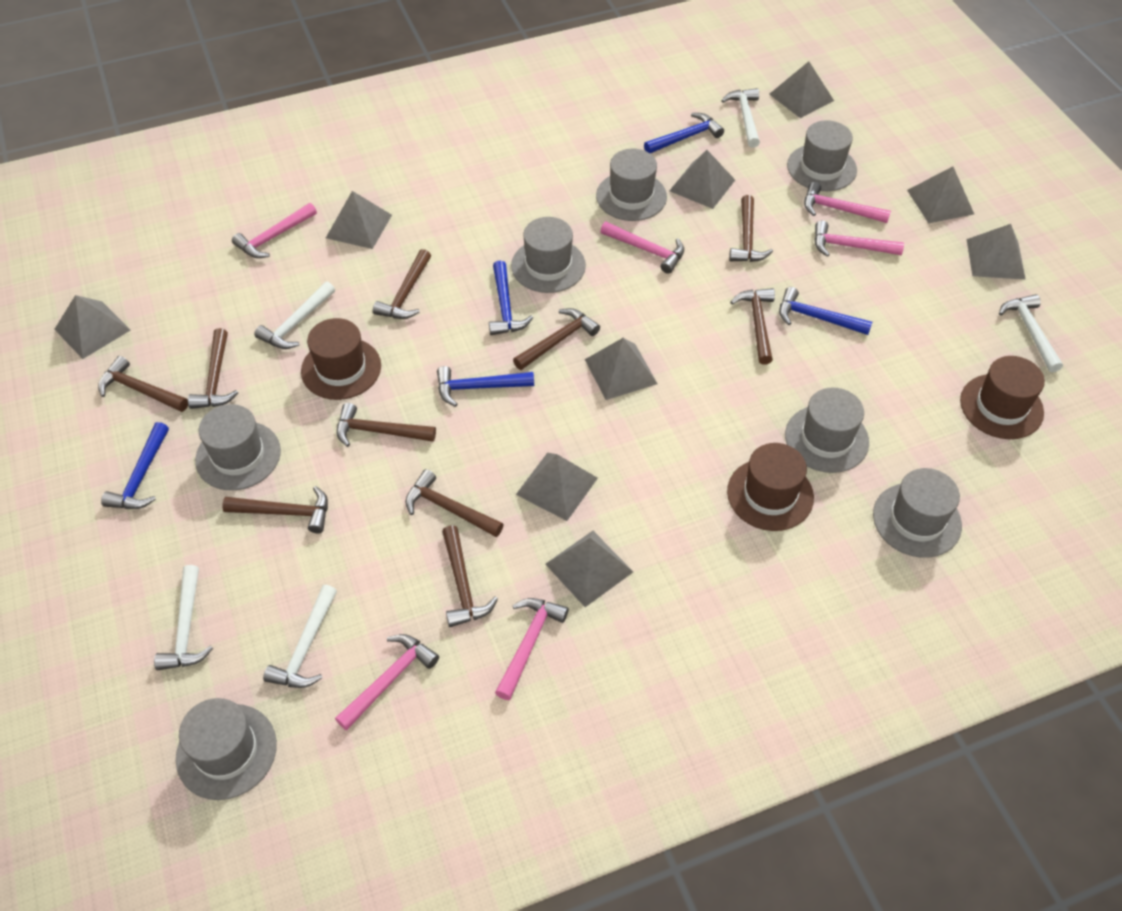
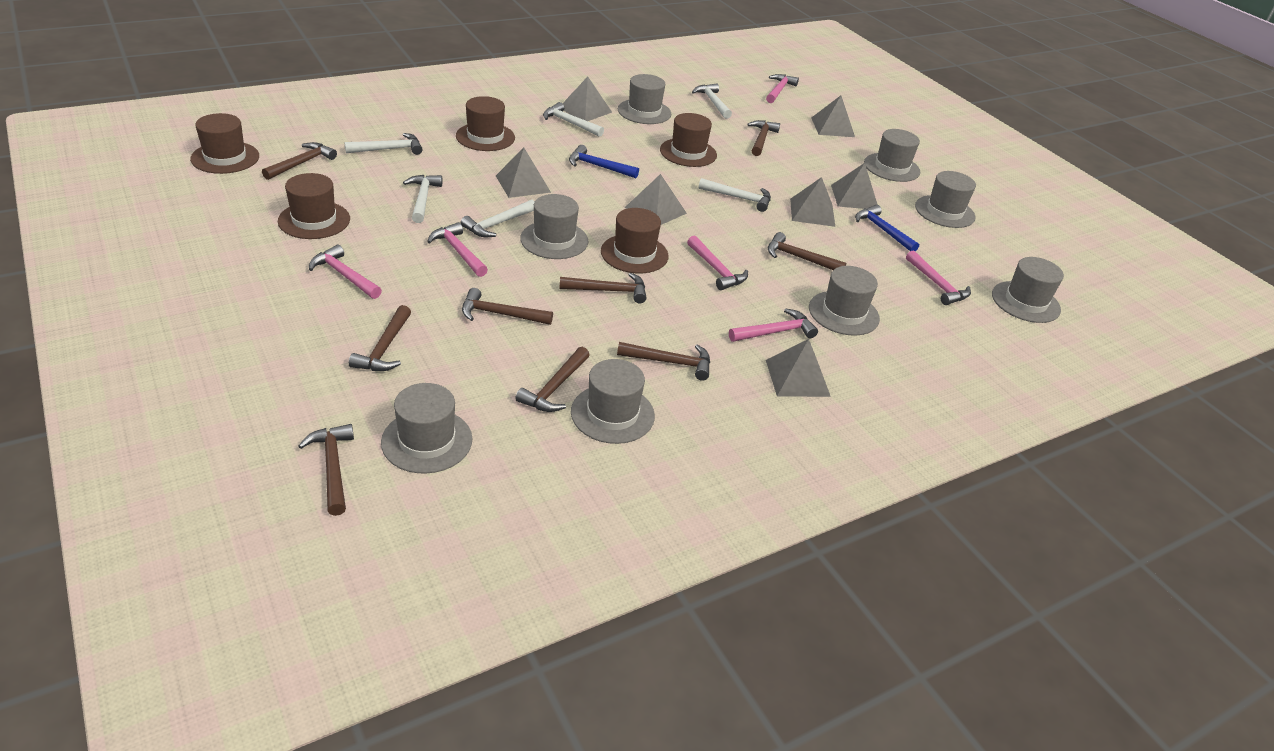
blue hammer: 5 -> 2
brown hammer: 10 -> 9
brown hat: 3 -> 5
grey hat: 7 -> 8
grey pyramid: 9 -> 7
white hammer: 5 -> 6

